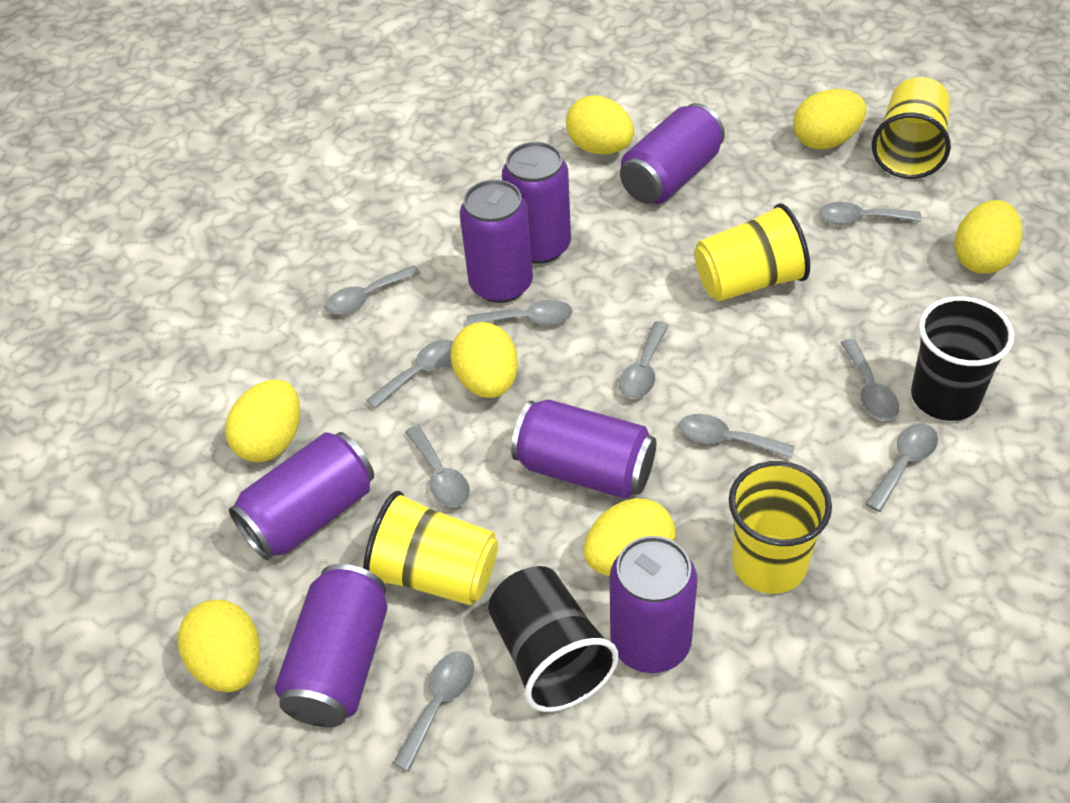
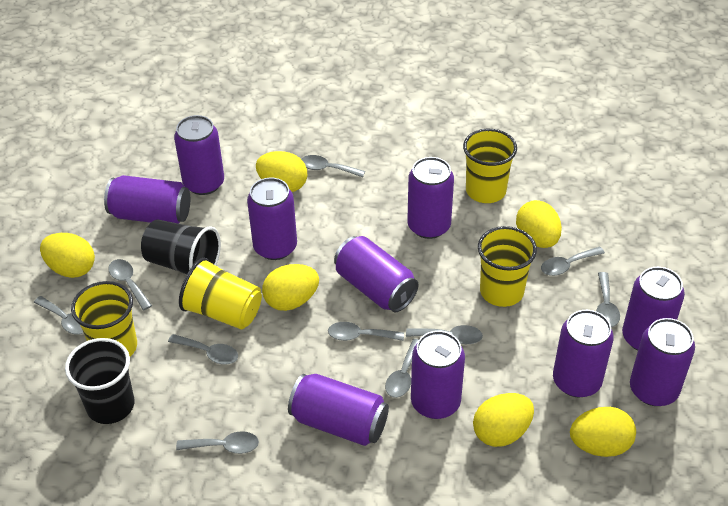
purple can: 7 -> 10
yellow egg: 7 -> 6

